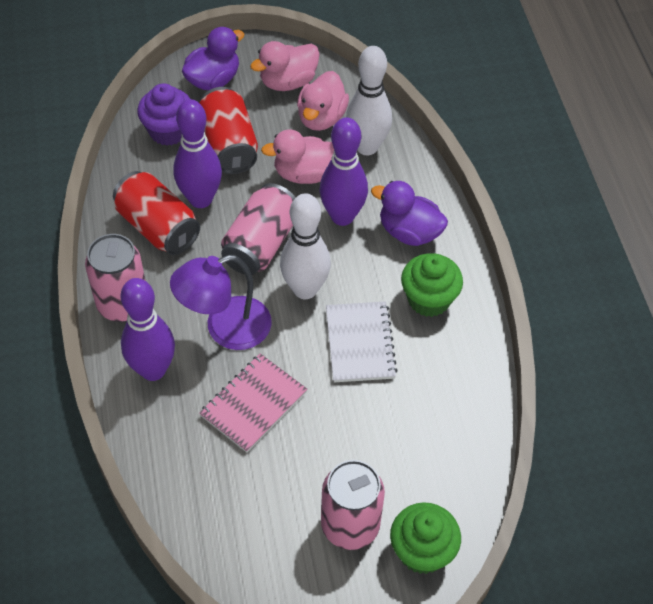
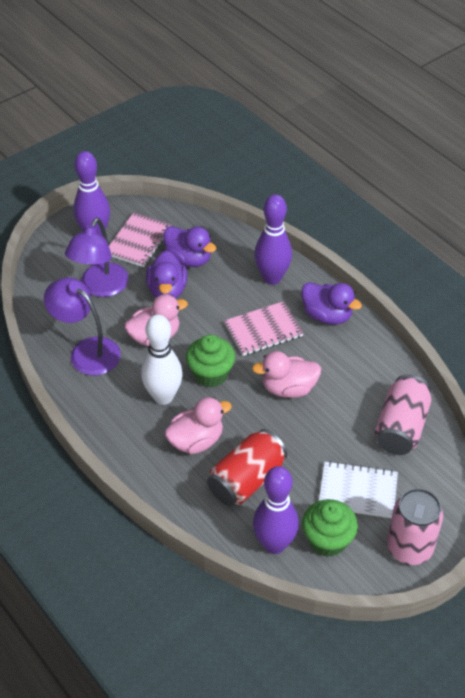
pink can: 3 -> 2
pink notebook: 1 -> 2
purple cupcake: 1 -> 0
purple duck: 2 -> 3
purple lamp: 1 -> 2
red can: 2 -> 1
white bowling pin: 2 -> 1

